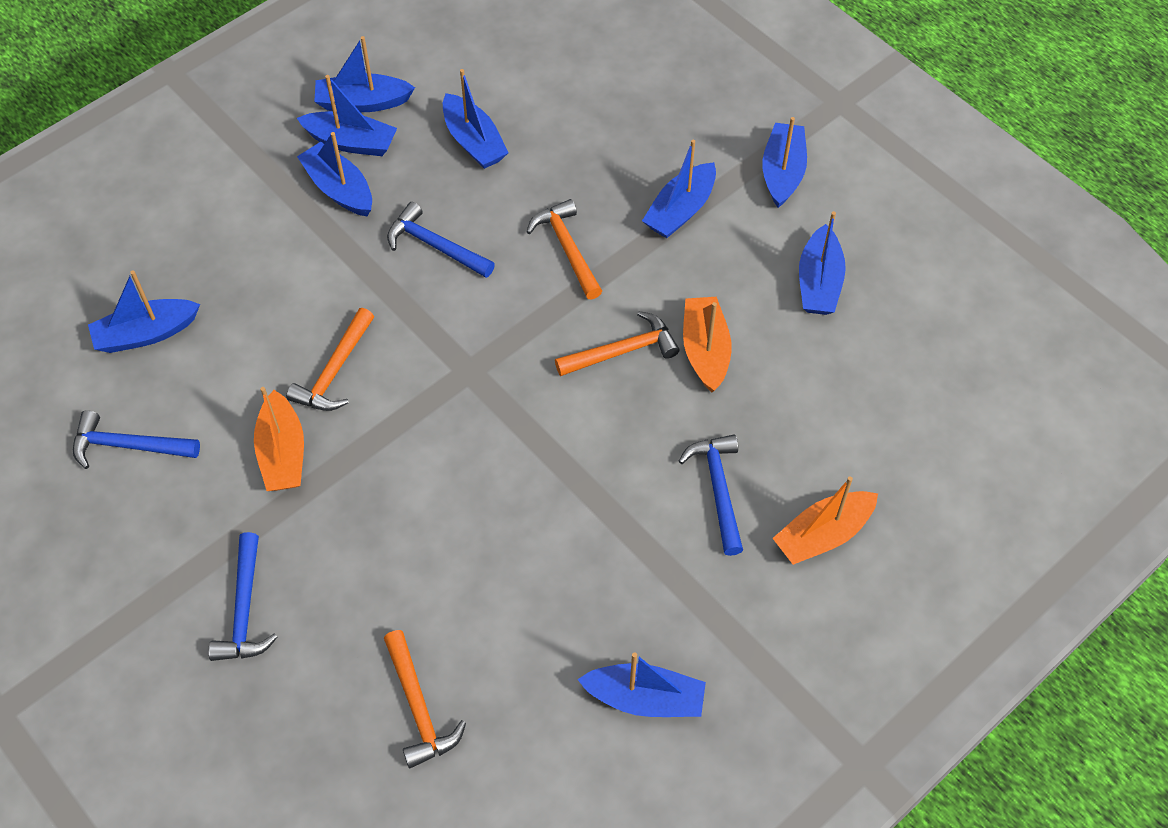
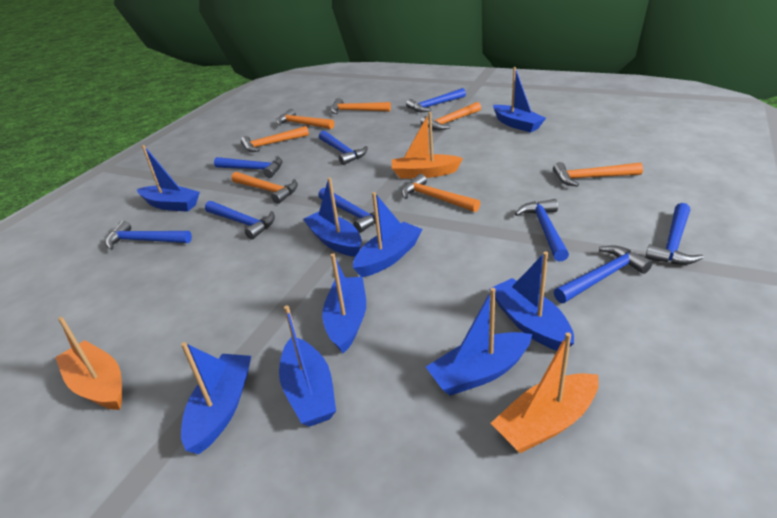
blue hammer: 4 -> 9
orange hammer: 4 -> 7

